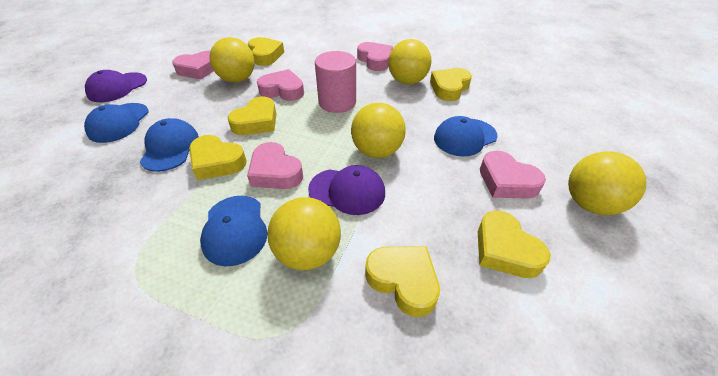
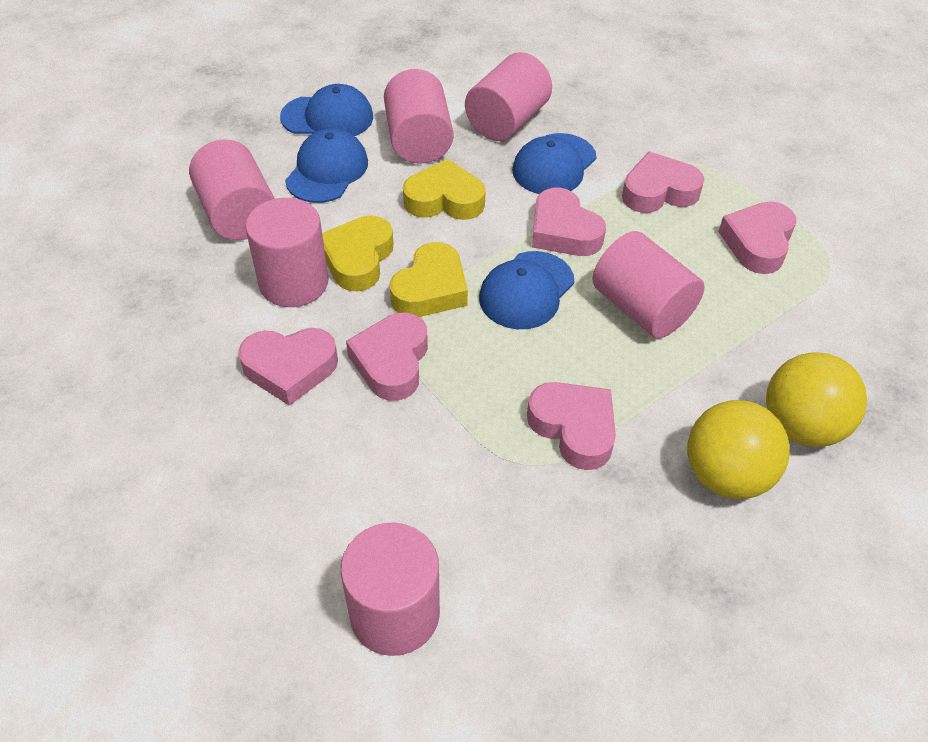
pink cylinder: 1 -> 6
pink heart: 5 -> 6
purple cap: 2 -> 0
yellow ball: 5 -> 2
yellow heart: 6 -> 3

